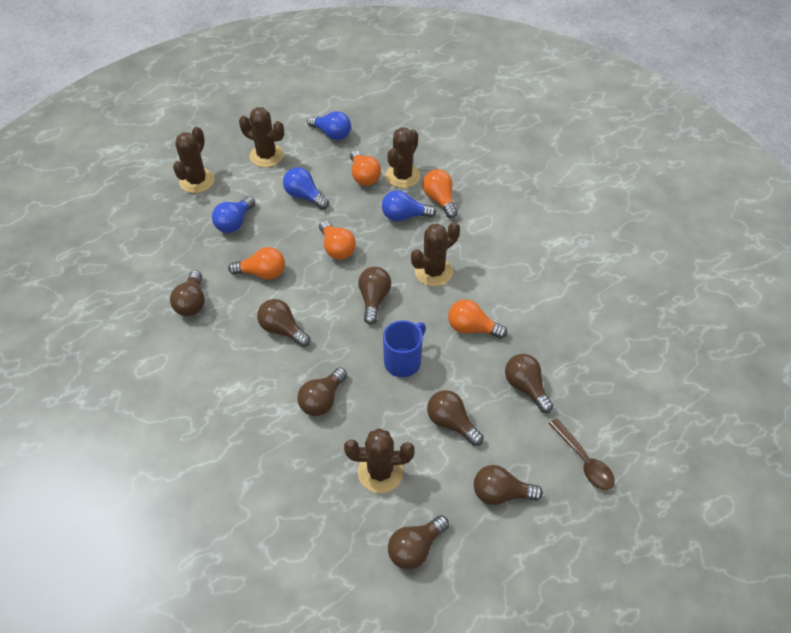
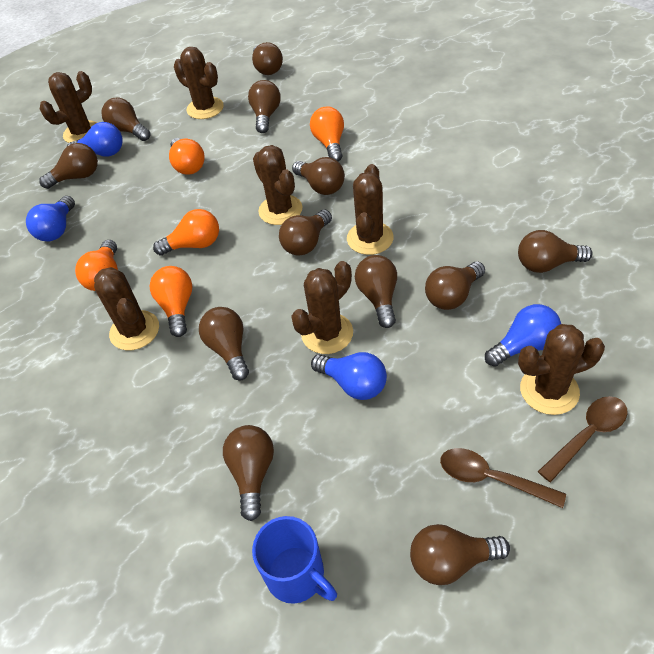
brown cactus: 5 -> 7
brown light bulb: 8 -> 12
brown spoon: 1 -> 2

